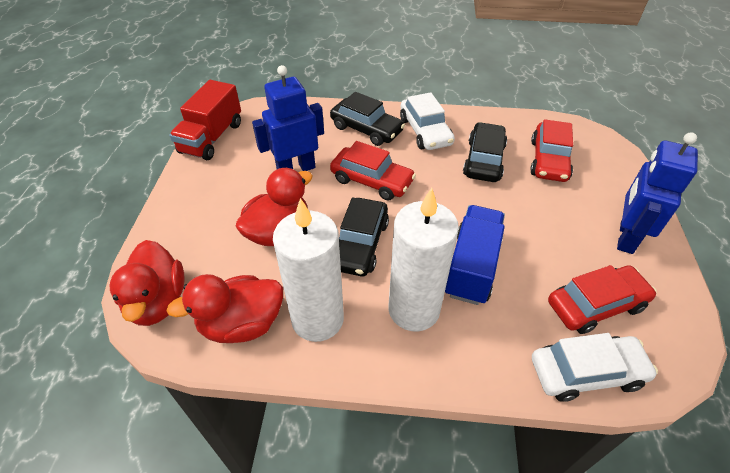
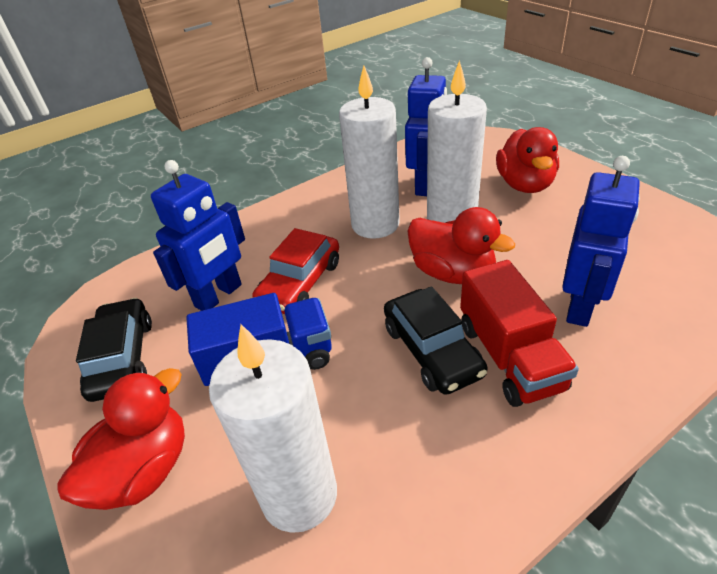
black car: 3 -> 2
blue robot: 2 -> 3
red car: 3 -> 1
white candle: 2 -> 3
white car: 2 -> 0

